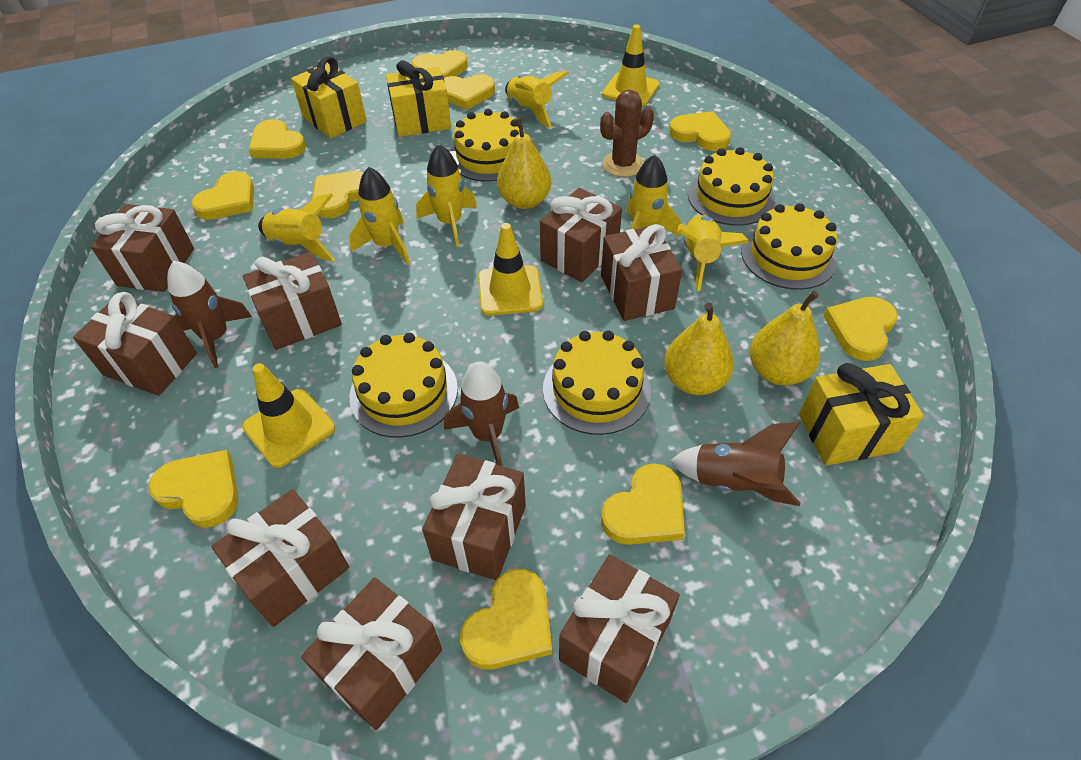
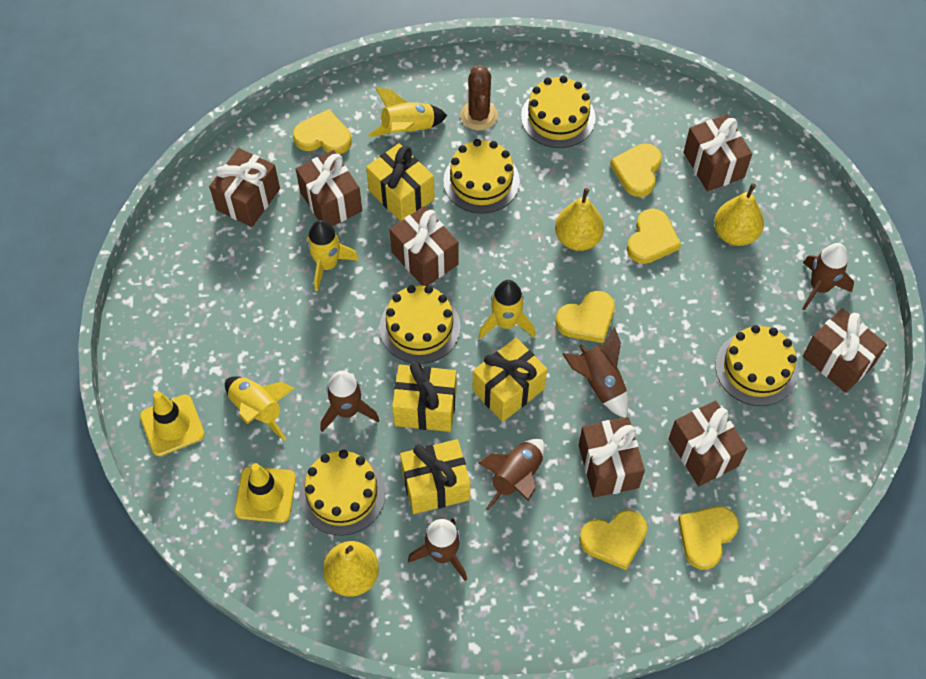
brown gift: 9 -> 7
brown rocket: 3 -> 5
yellow gift: 3 -> 4
yellow heart: 10 -> 6
yellow rocket: 6 -> 4
yellow traffic cone: 3 -> 2

